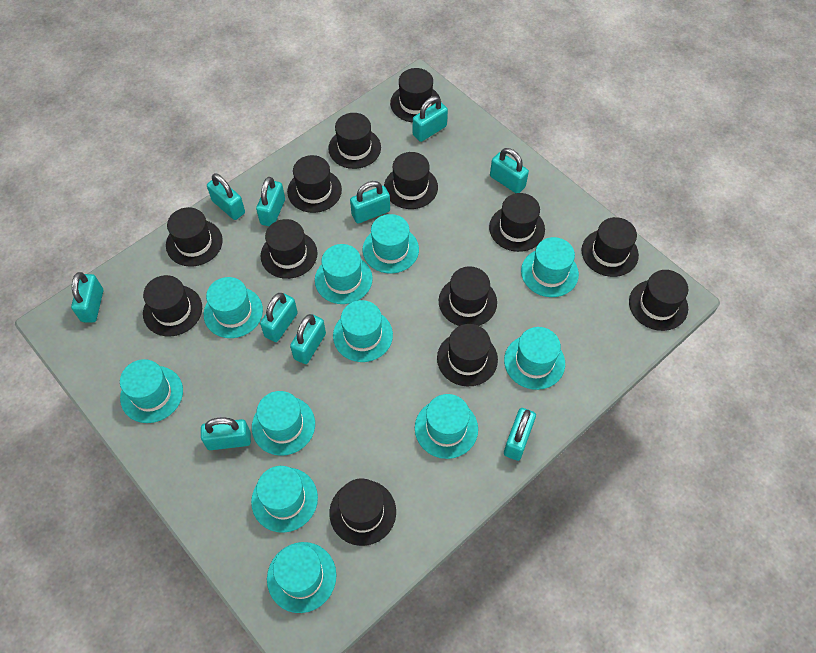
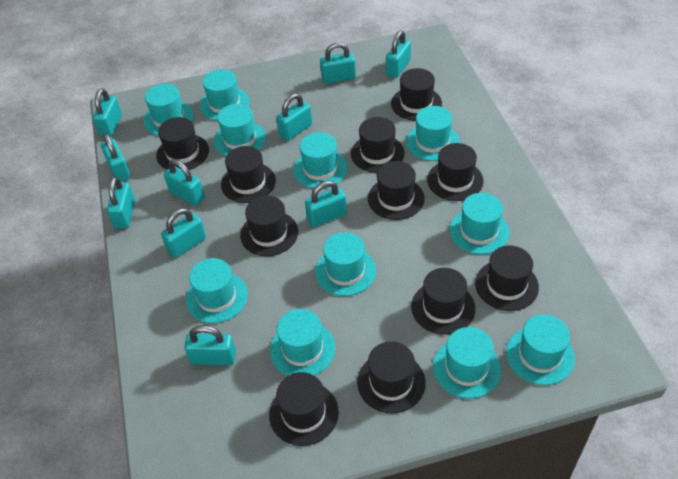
black hat: 13 -> 11

